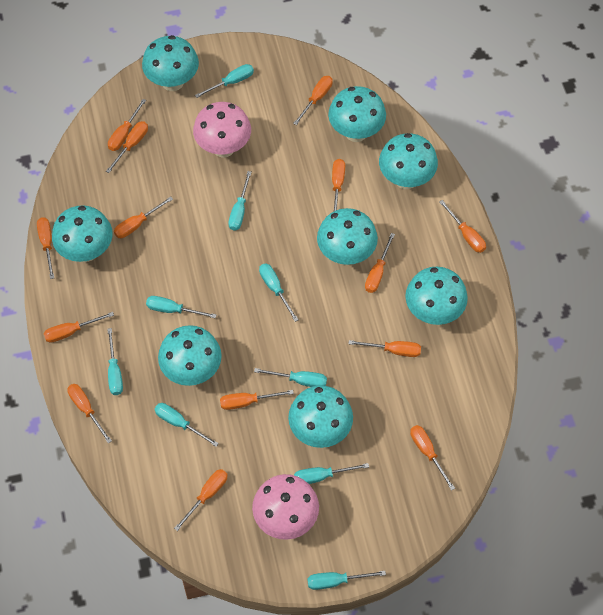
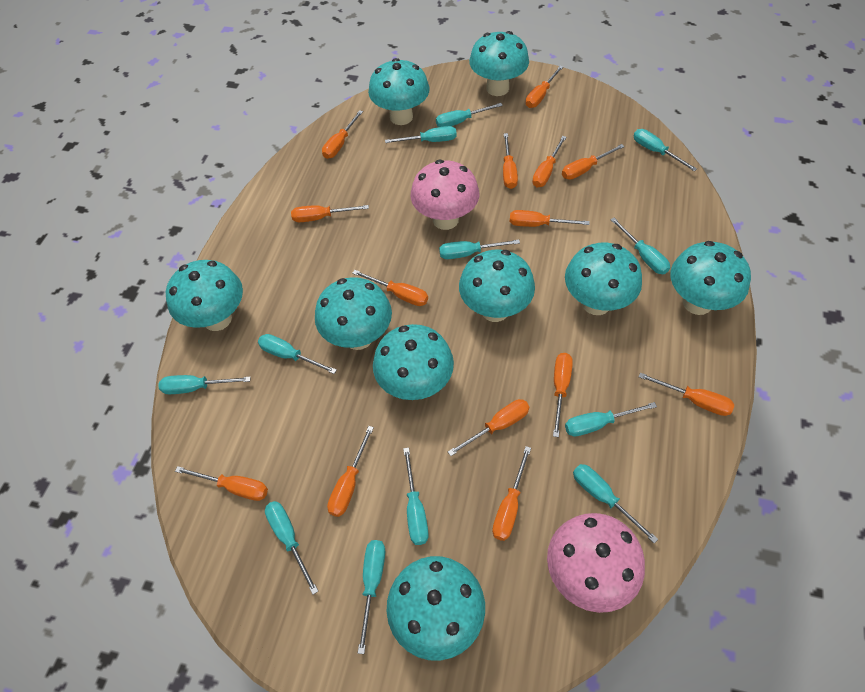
turquoise mushroom: 8 -> 9
turquoise screwdriver: 9 -> 12

